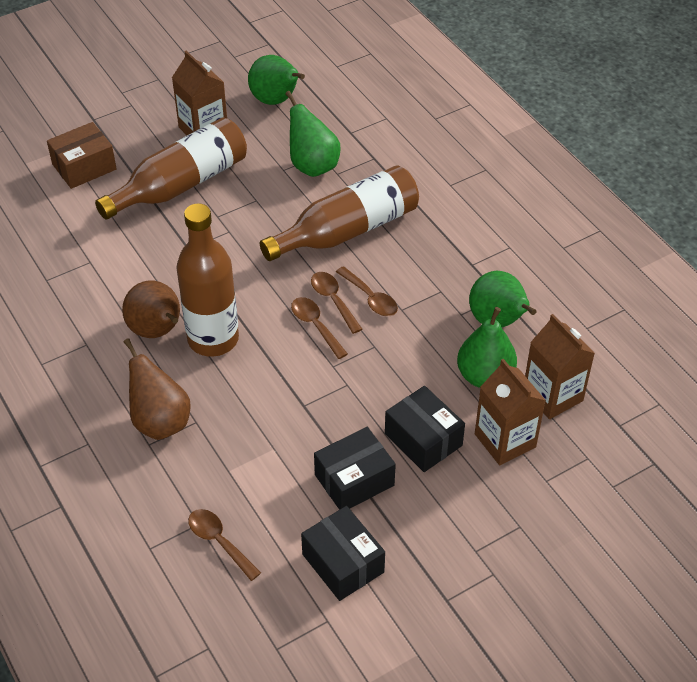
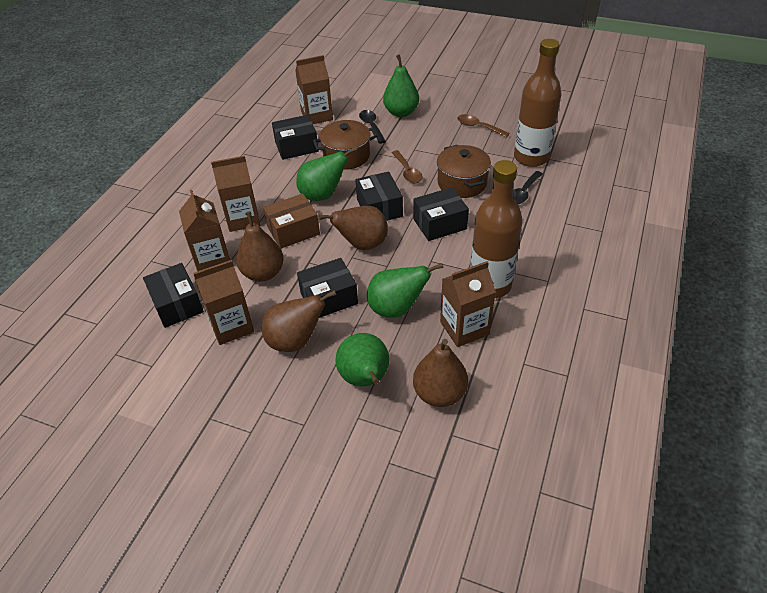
black box: 3 -> 5
black spoon: 0 -> 2
brown bottle: 3 -> 2
brown carton: 3 -> 5
brown pear: 2 -> 4
brown pot: 0 -> 2
brown spoon: 4 -> 2

